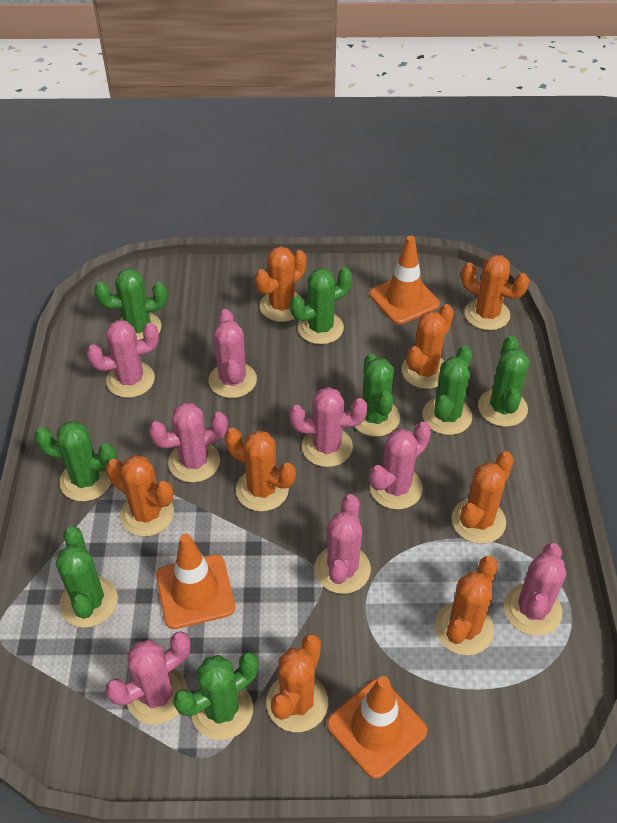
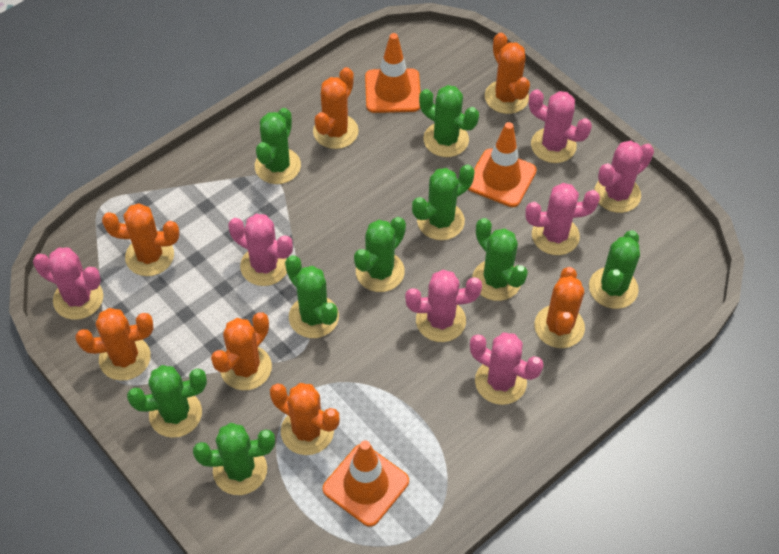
green cactus: 8 -> 9
orange cactus: 8 -> 7
pink cactus: 8 -> 7

